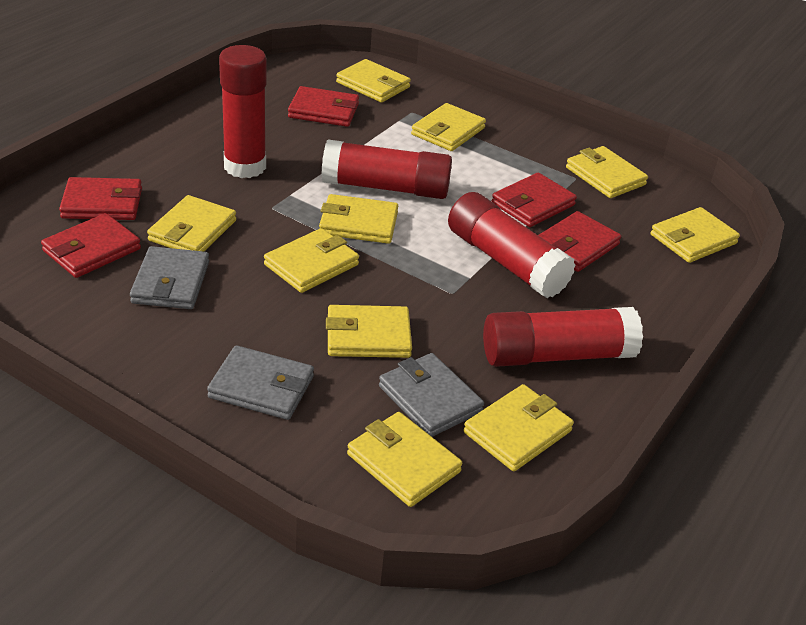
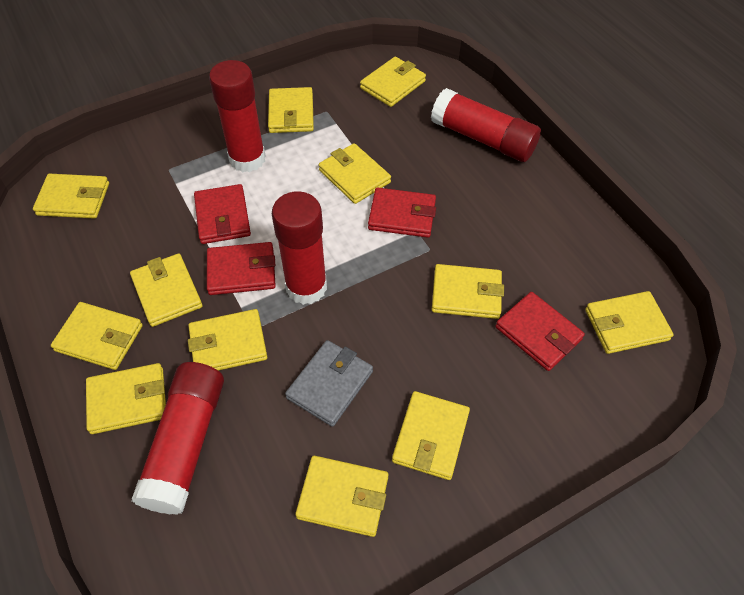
grey wallet: 3 -> 1
red wallet: 5 -> 4
yellow wallet: 10 -> 12

